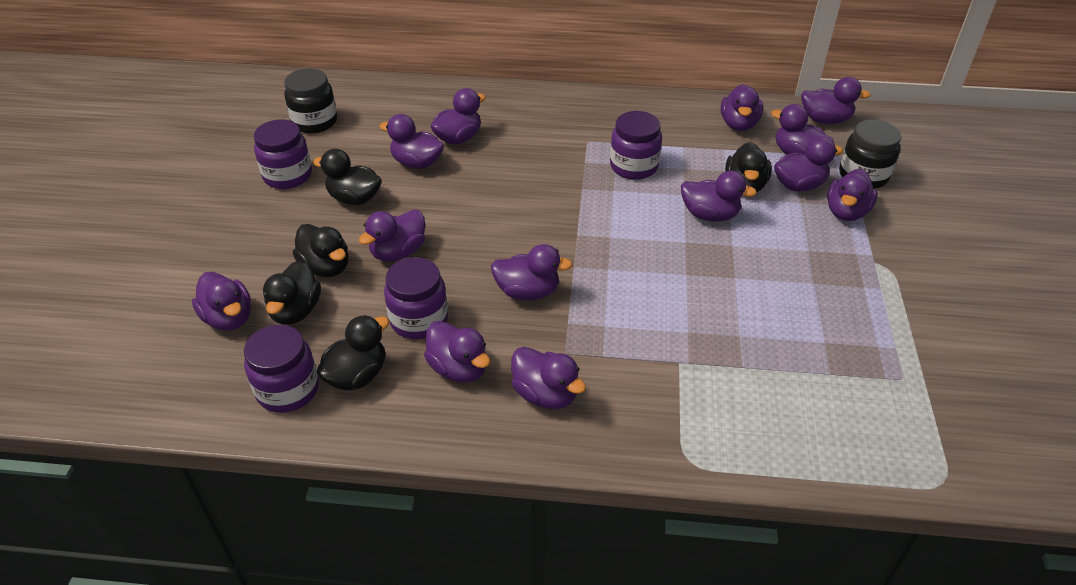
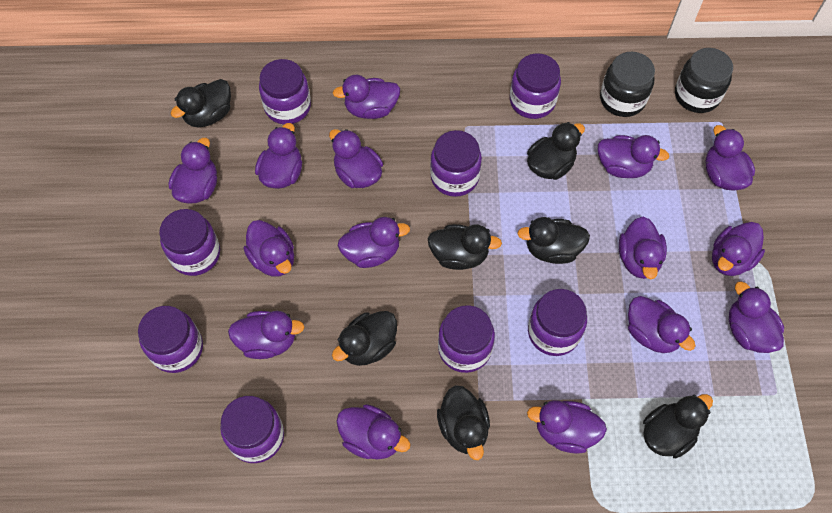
black duck: 5 -> 7
purple duck: 13 -> 15
purple jar: 4 -> 8

